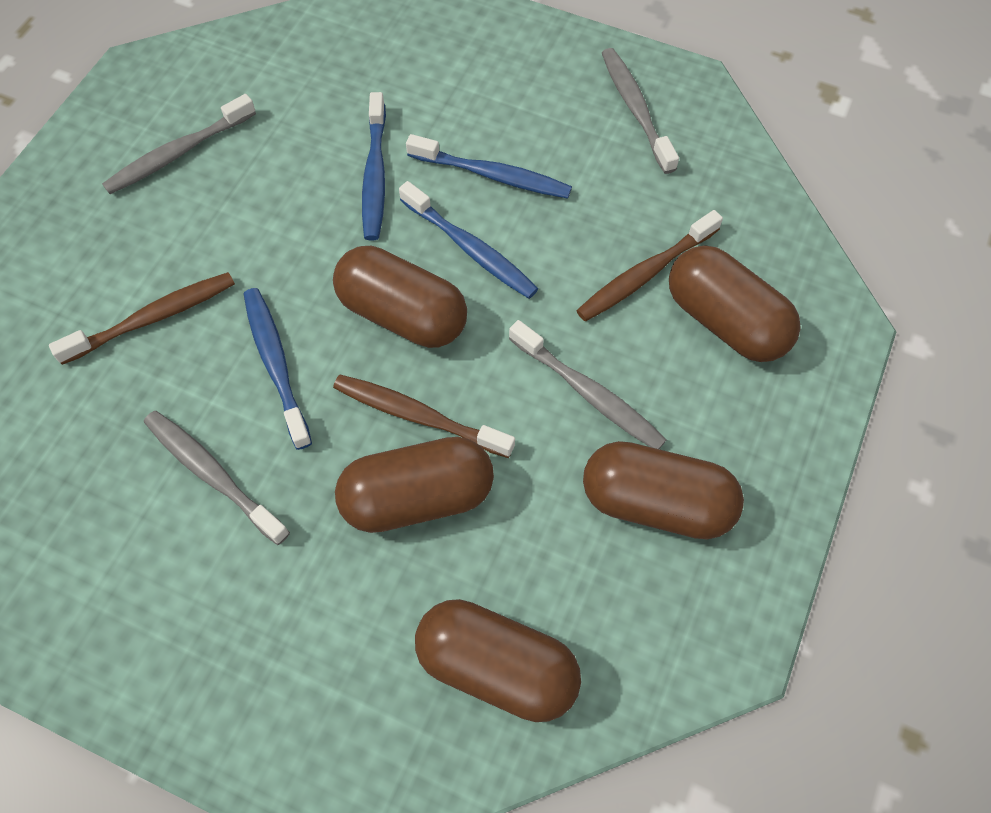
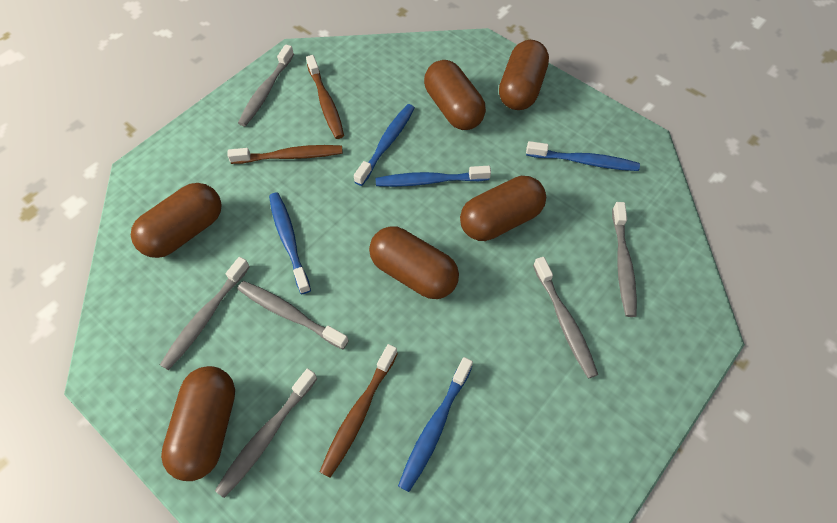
blue toothbrush: 4 -> 5
brown capsule: 5 -> 6
grey toothbrush: 4 -> 6

